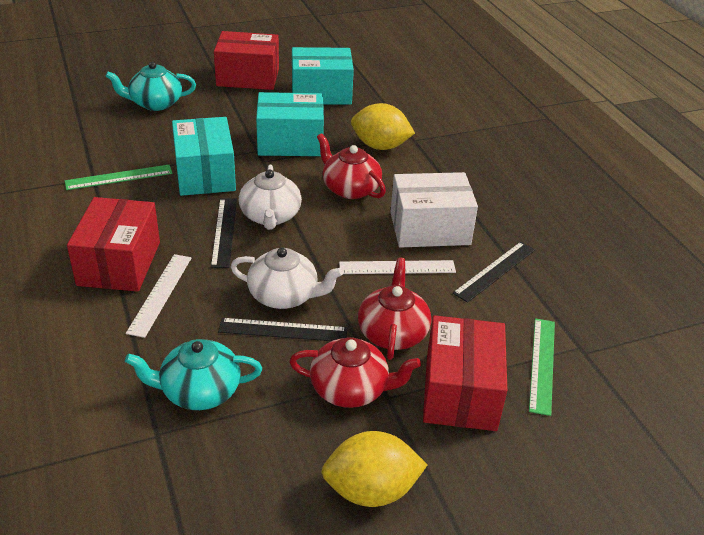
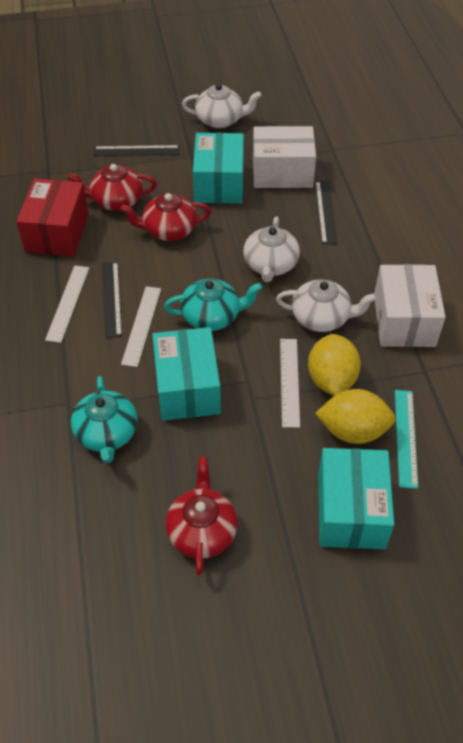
green ruler: 2 -> 0
red box: 3 -> 1
turquoise ruler: 0 -> 1
white box: 1 -> 2
white ruler: 2 -> 3
white teapot: 2 -> 3

